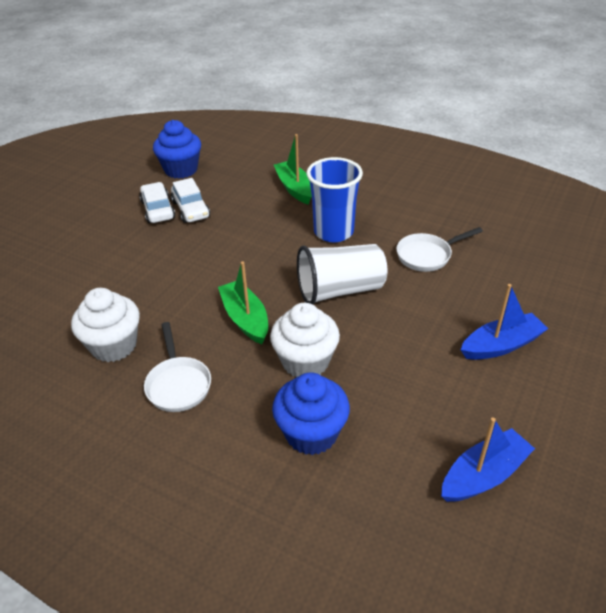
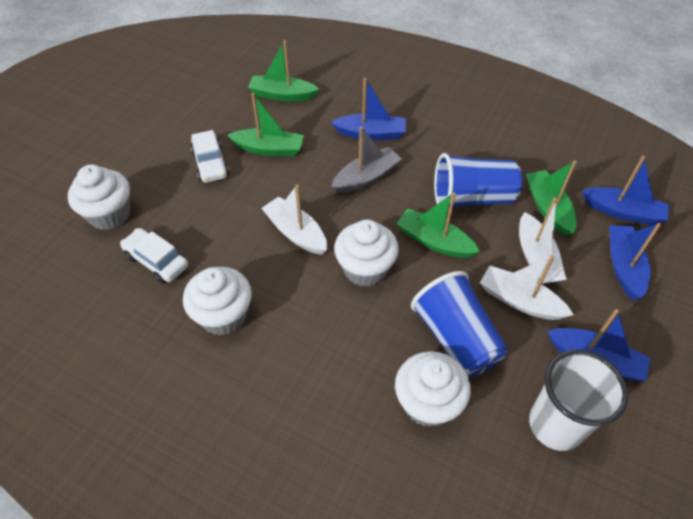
blue boat: 2 -> 4
blue cup: 1 -> 2
blue cupcake: 2 -> 0
green boat: 2 -> 4
grey boat: 0 -> 1
white boat: 0 -> 3
white cupcake: 2 -> 4
white pan: 2 -> 0

